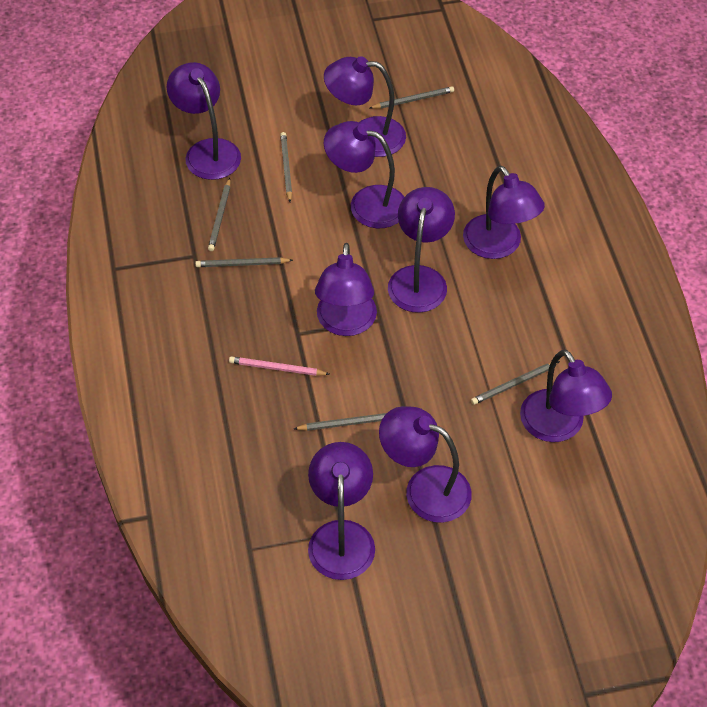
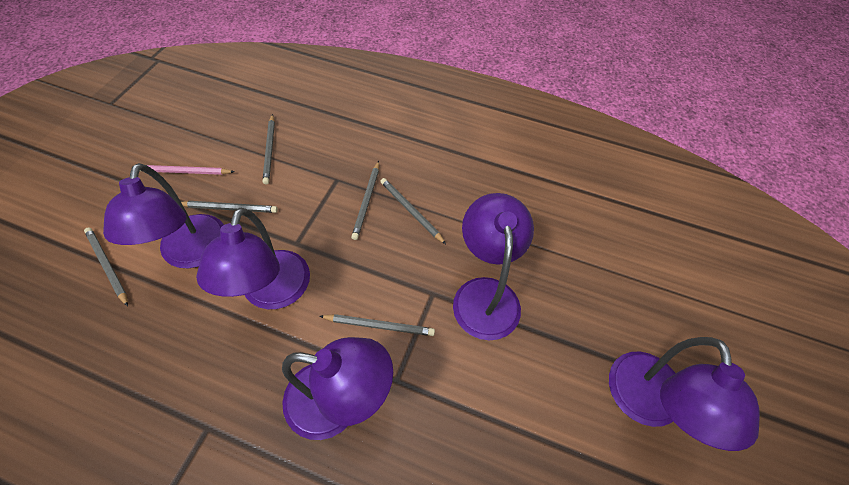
purple lamp: 9 -> 5

